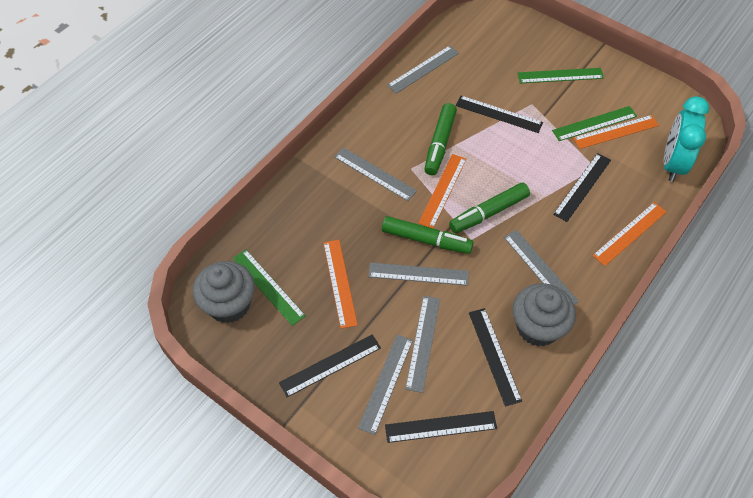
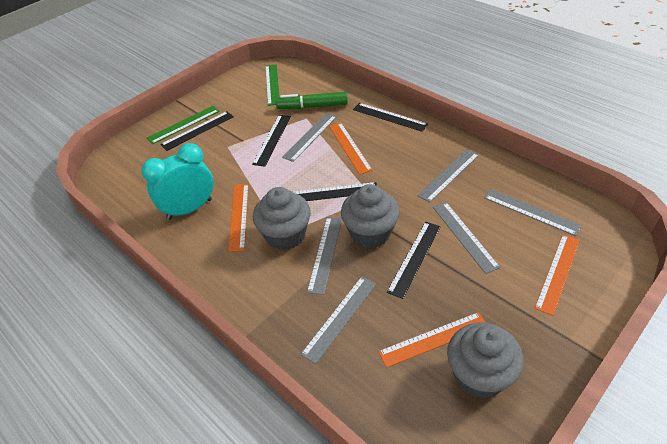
green marker: 3 -> 1
green ruler: 3 -> 2
grey cupcake: 2 -> 3

